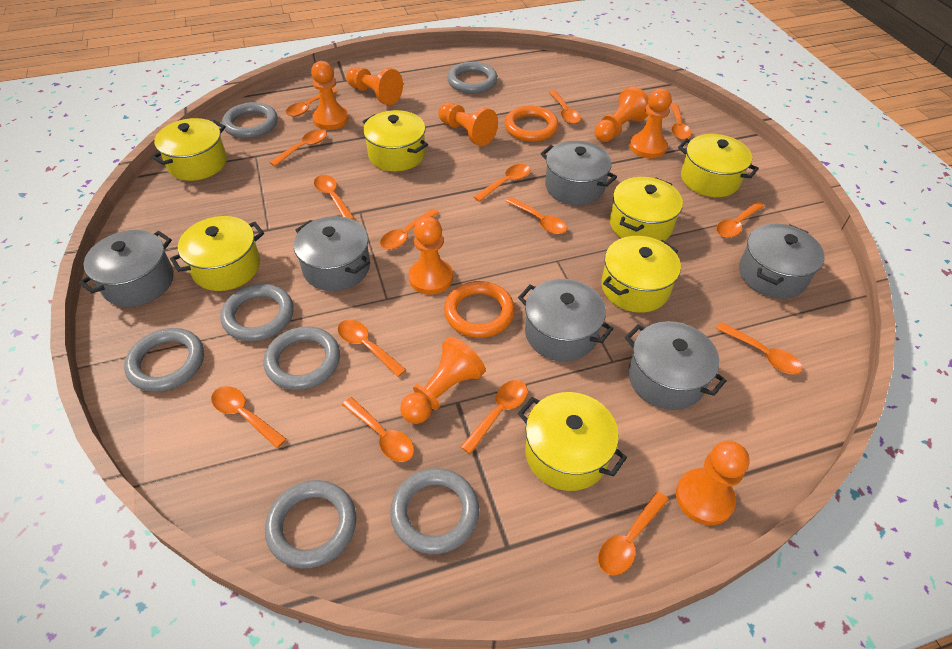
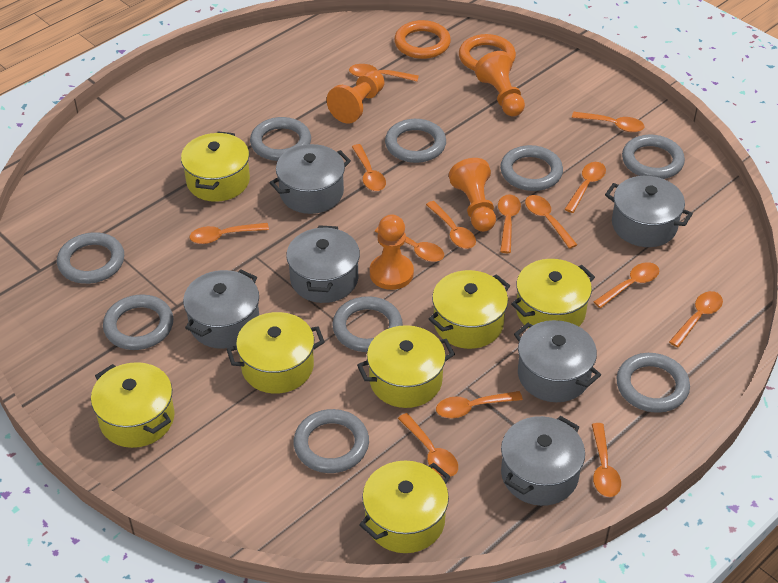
grey ring: 7 -> 9
orange pawn: 8 -> 4
orange spoon: 15 -> 14

